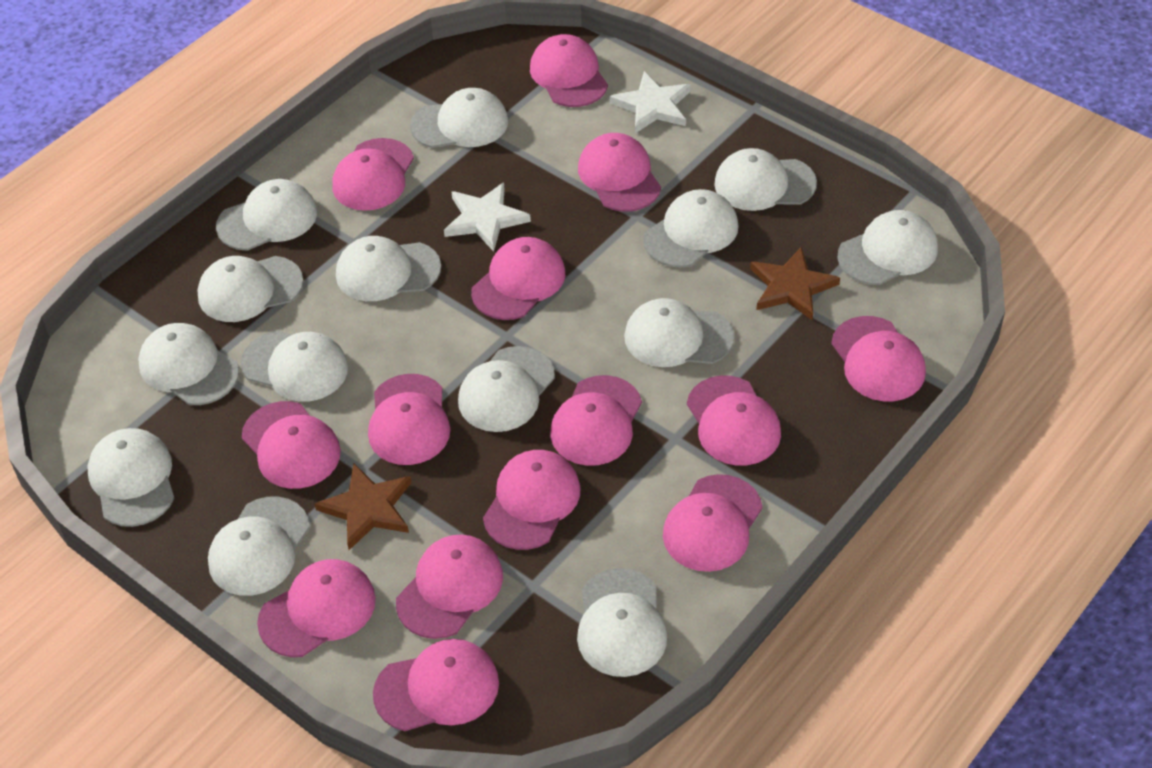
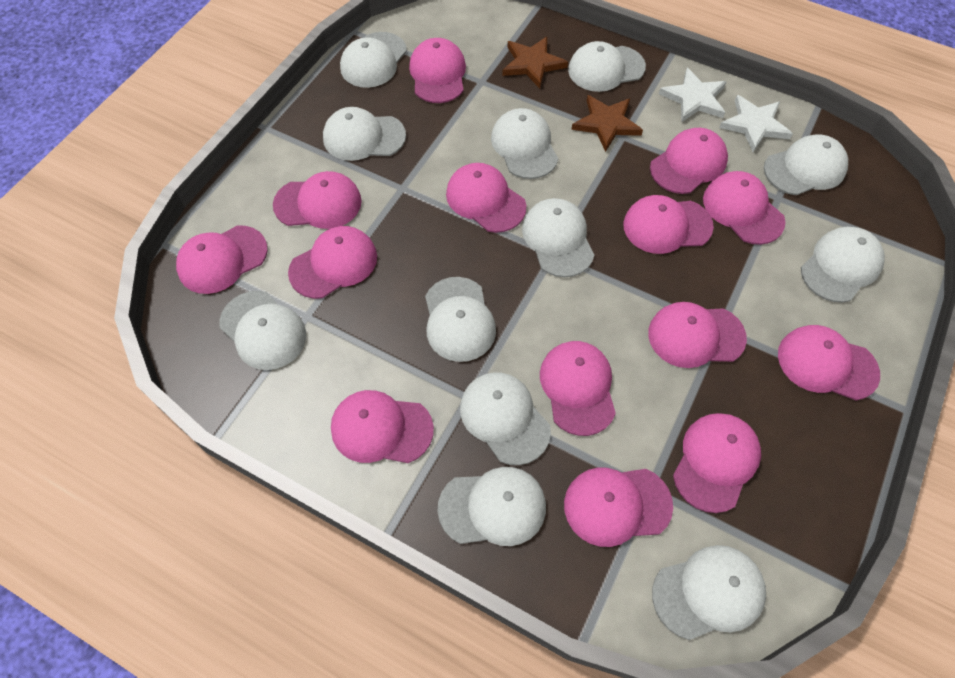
white cap: 14 -> 12

